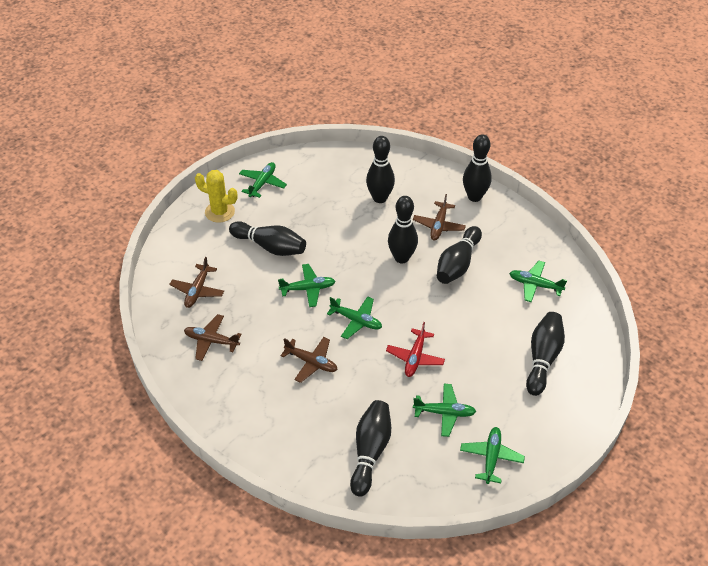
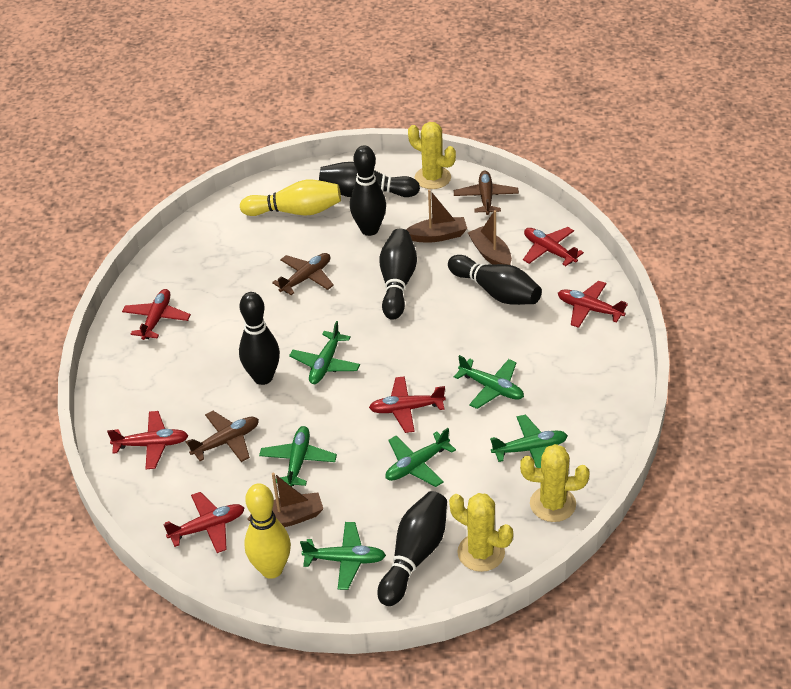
black bowling pin: 7 -> 6
brown boat: 0 -> 3
brown plane: 4 -> 3
red plane: 1 -> 6
yellow bowling pin: 0 -> 2
yellow cactus: 1 -> 3

